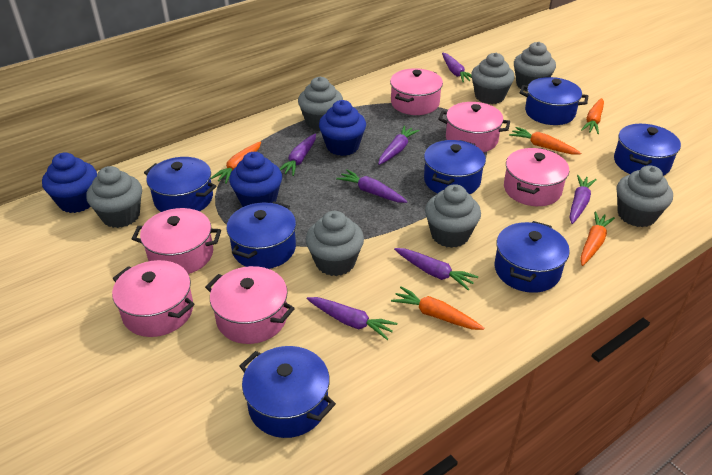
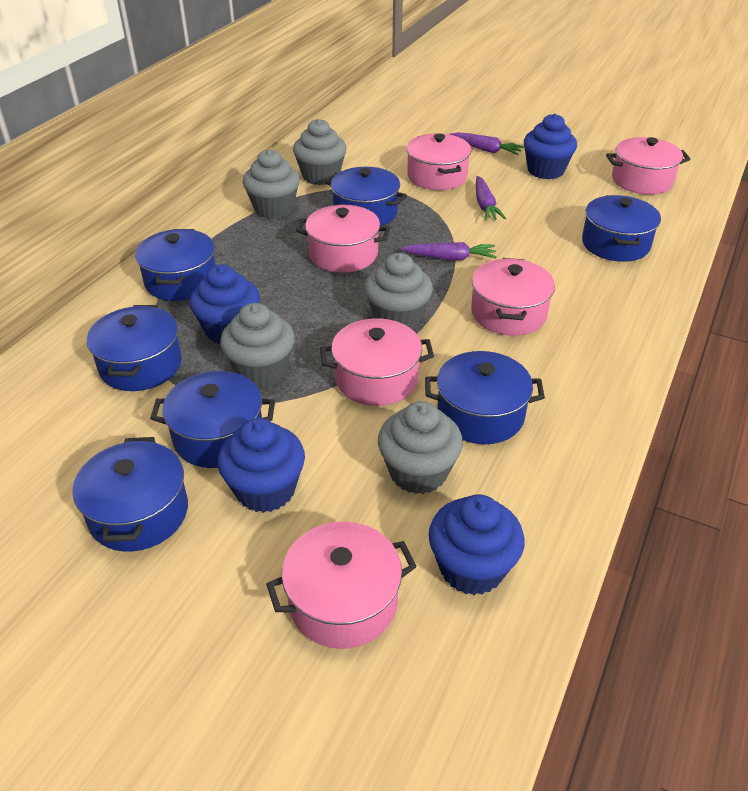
blue cupcake: 3 -> 4
grey cupcake: 7 -> 5
orange carrot: 5 -> 0
purple carrot: 7 -> 3

